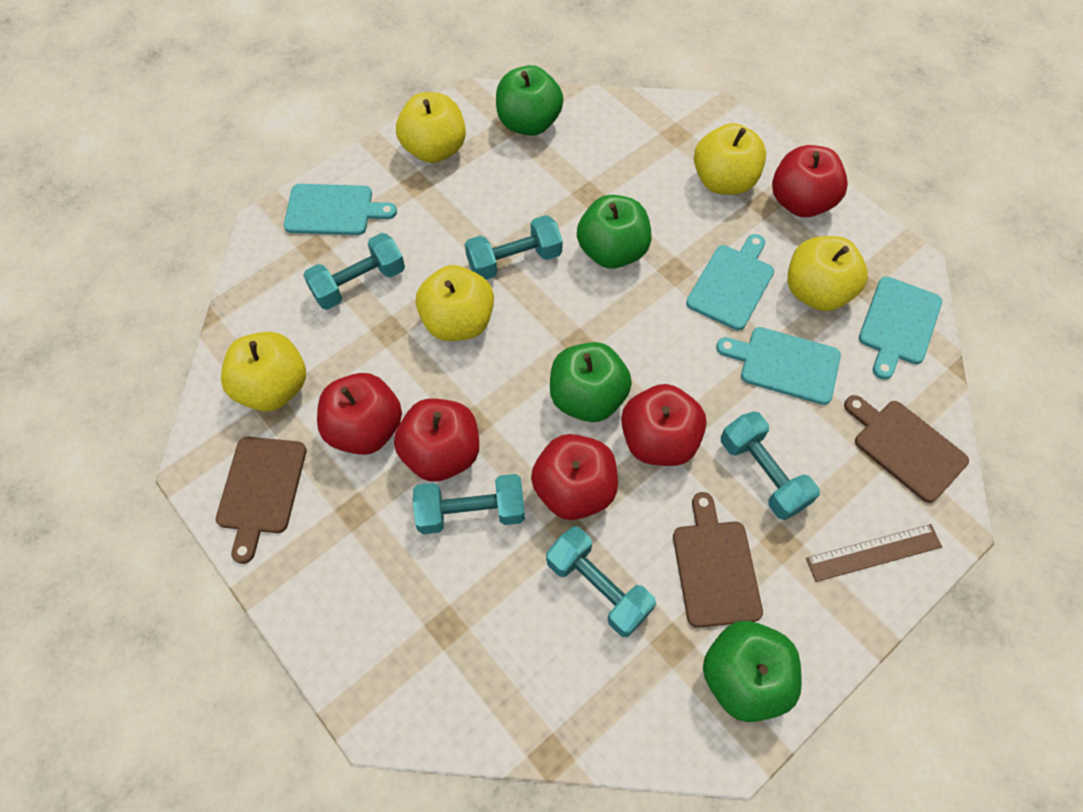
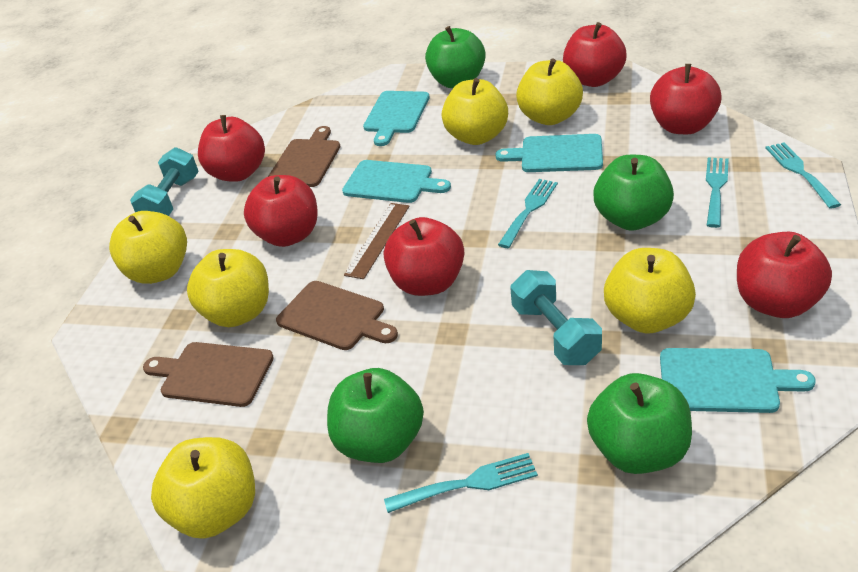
red apple: 5 -> 6
turquoise dumbbell: 5 -> 2
turquoise fork: 0 -> 4
yellow apple: 5 -> 6

